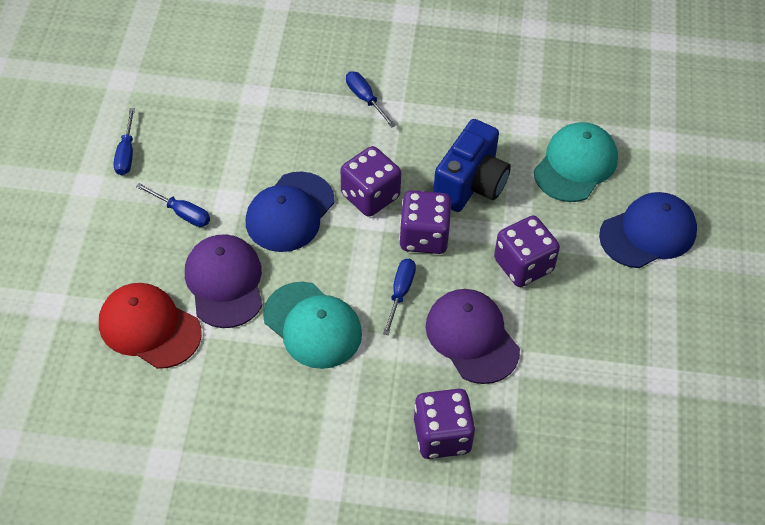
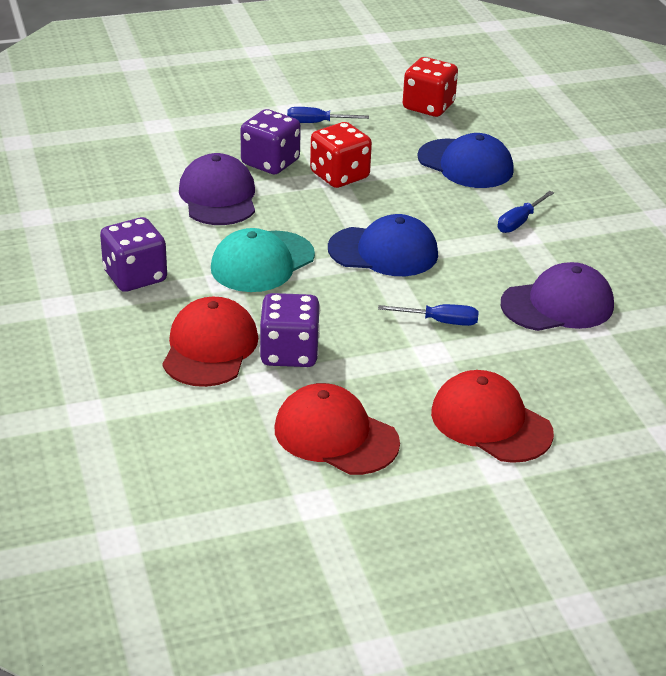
blue camera: 1 -> 0
blue screwdriver: 4 -> 3
purple dice: 4 -> 3
red cap: 1 -> 3
red dice: 0 -> 2
turquoise cap: 2 -> 1

